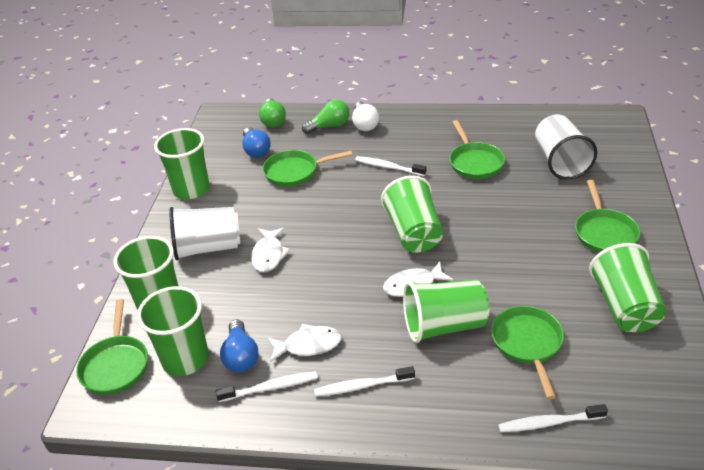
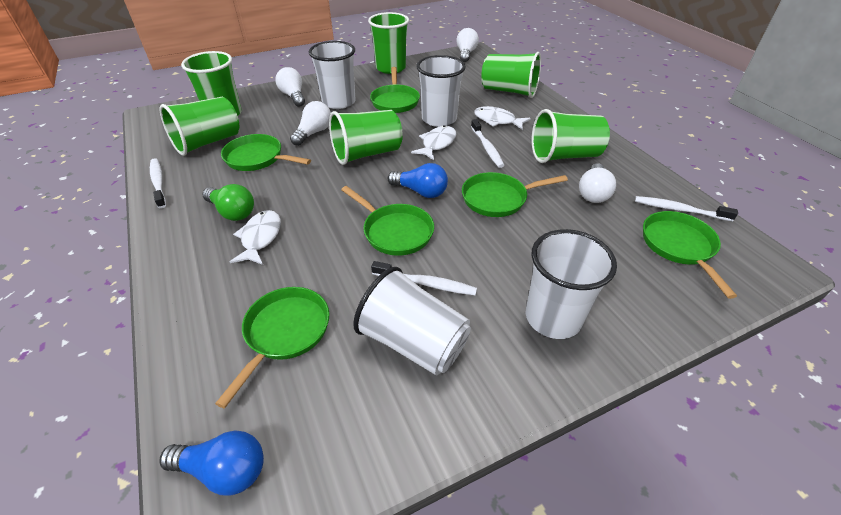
green light bulb: 2 -> 1
green pan: 5 -> 6
white cup: 2 -> 4
white light bulb: 1 -> 4

